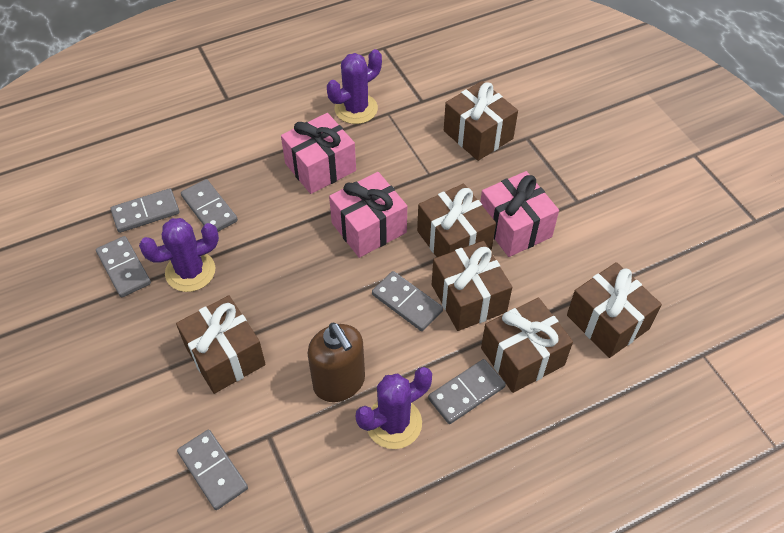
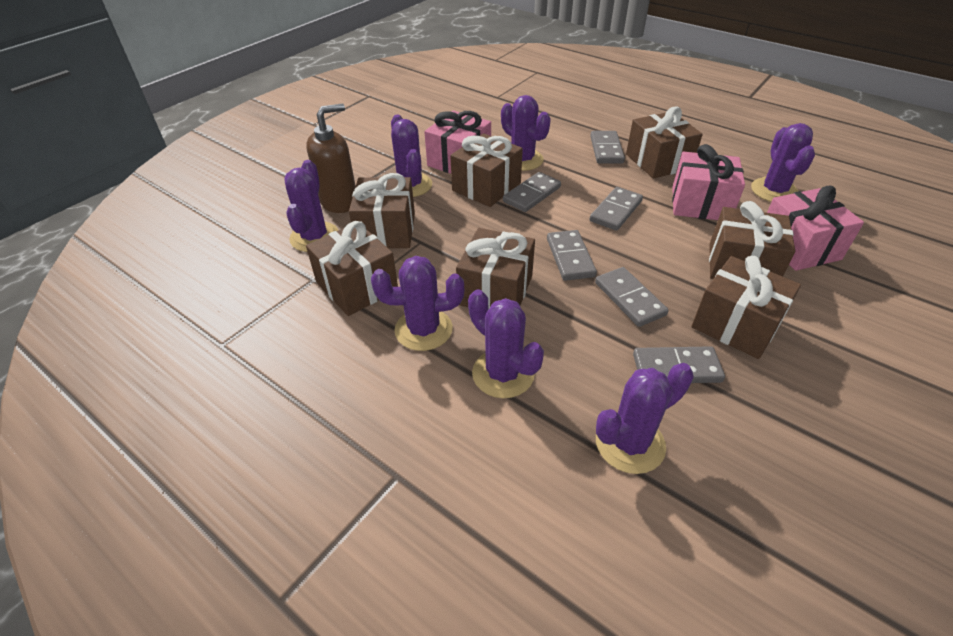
brown gift: 6 -> 7
purple cactus: 3 -> 7

